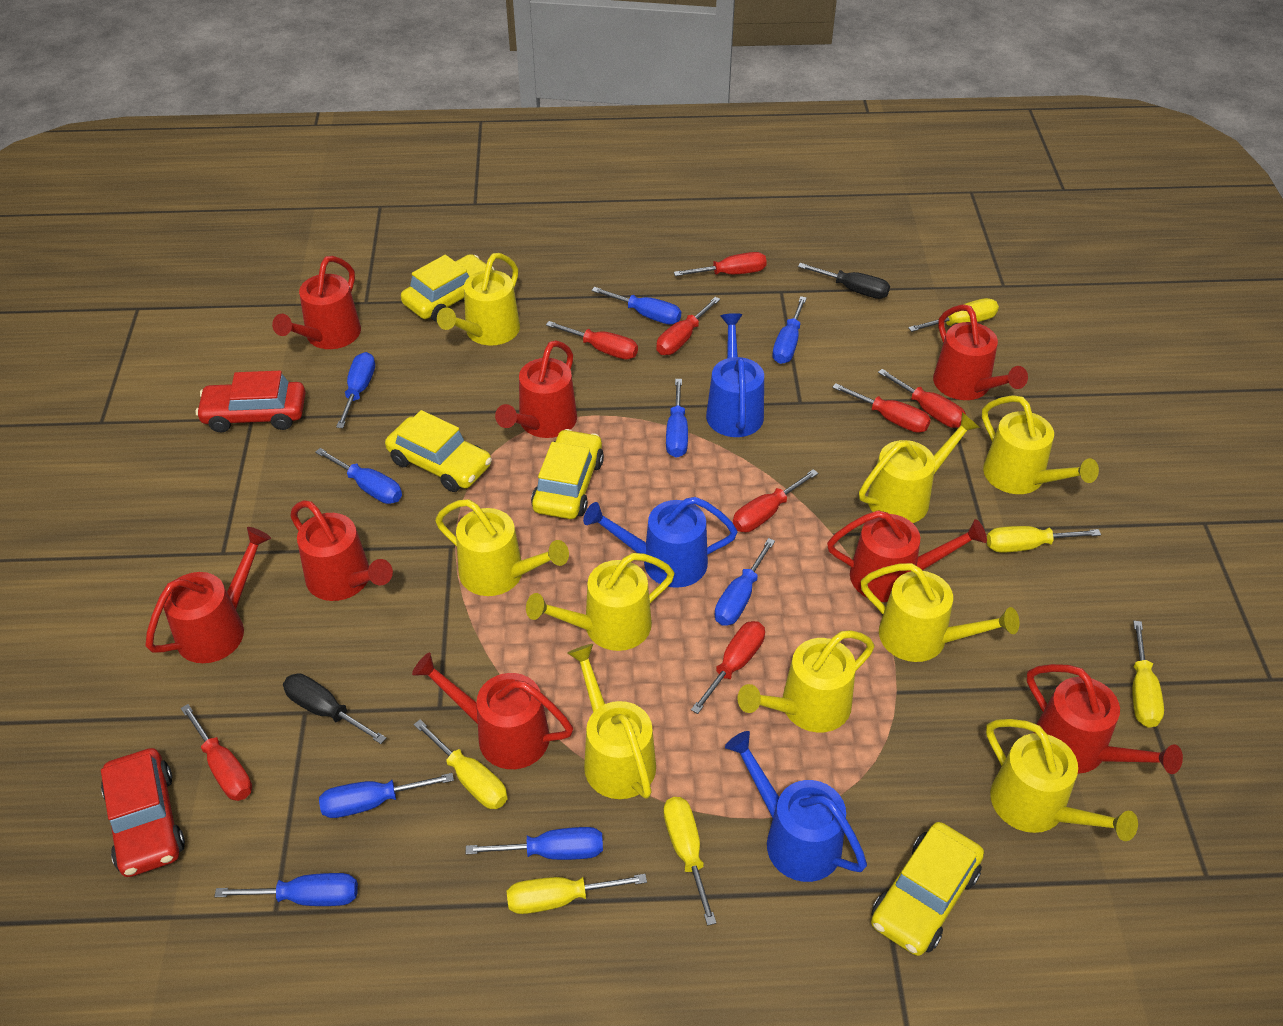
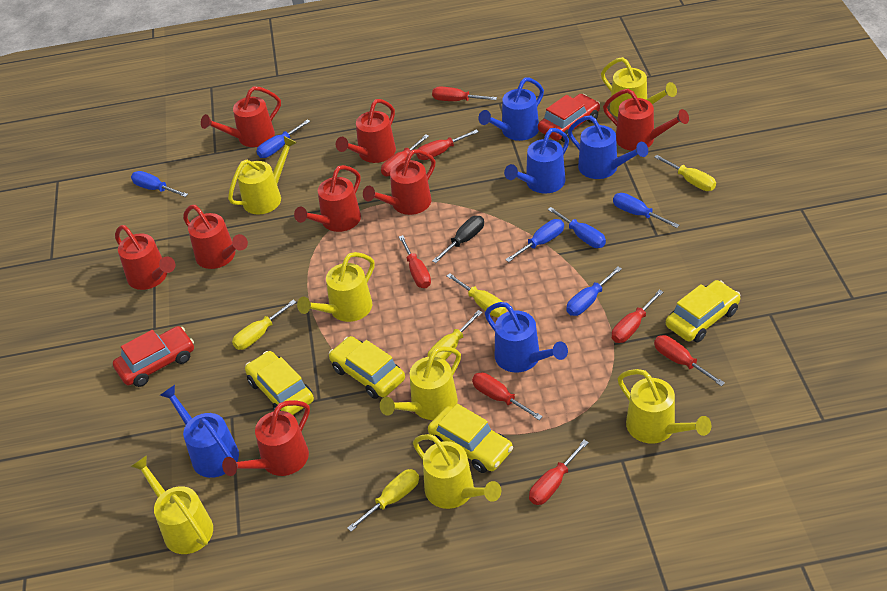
black screwdriver: 2 -> 1
blue screwdriver: 9 -> 6
blue watering can: 3 -> 5
yellow screwdriver: 6 -> 5
yellow watering can: 9 -> 7

